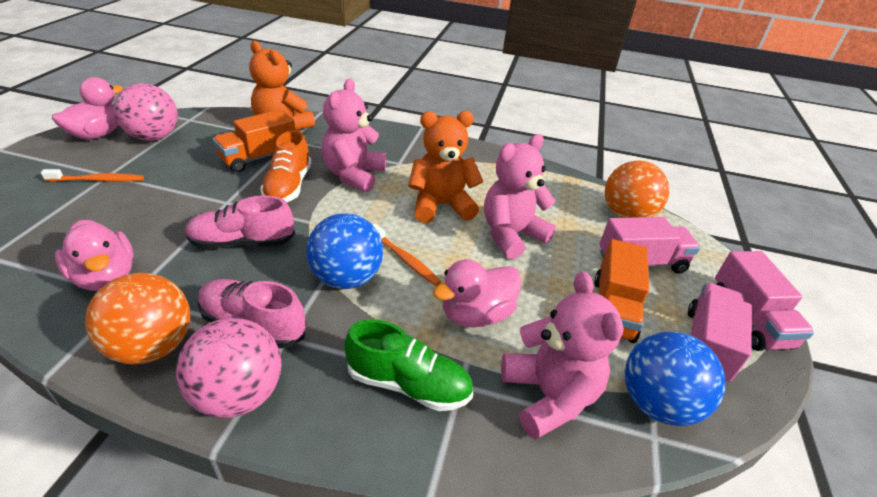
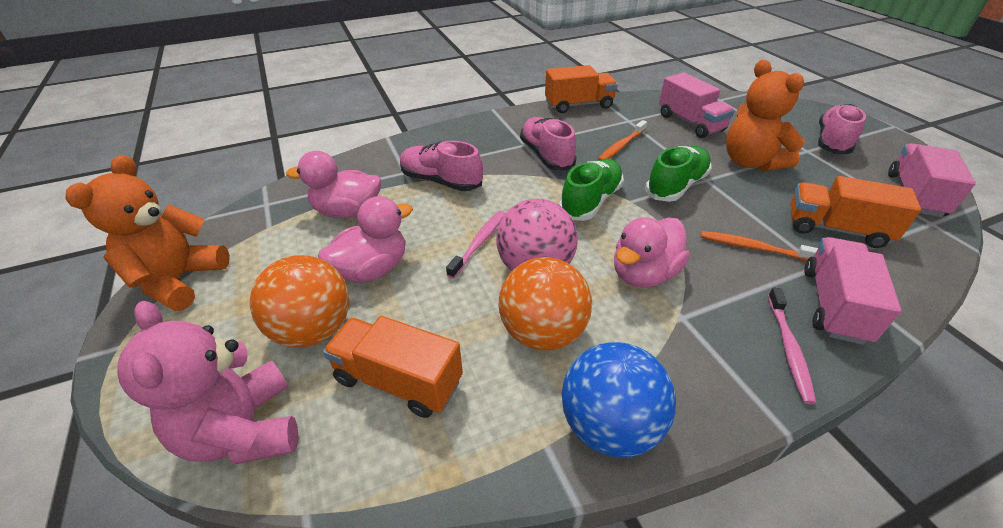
blue ball: 2 -> 1
green shoe: 1 -> 2
orange shoe: 1 -> 0
orange truck: 2 -> 3
pink ball: 2 -> 1
pink shoe: 2 -> 3
pink teddy bear: 3 -> 1
pink toothbrush: 0 -> 2

